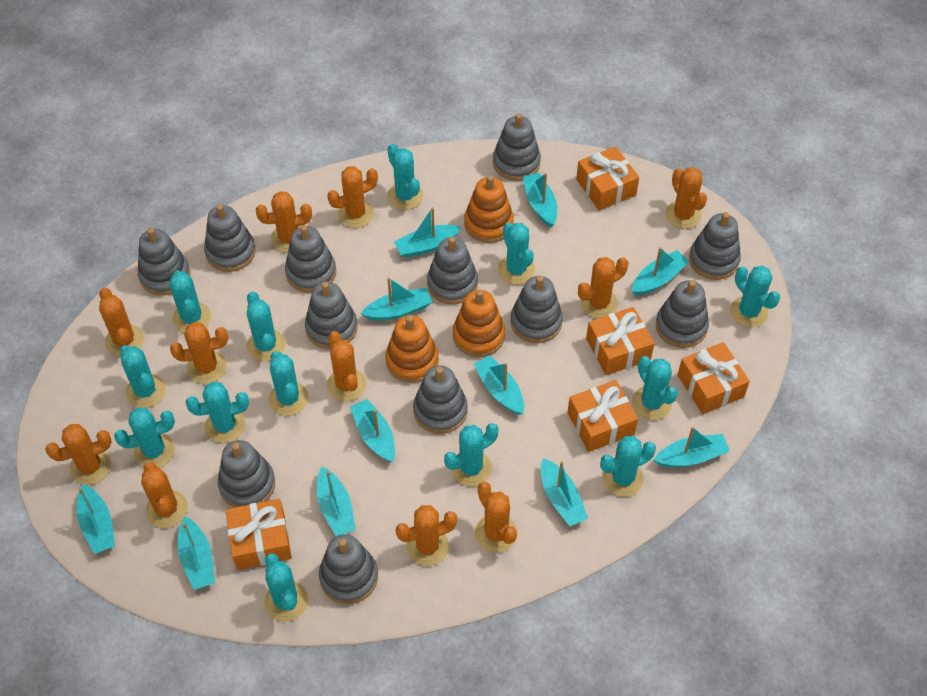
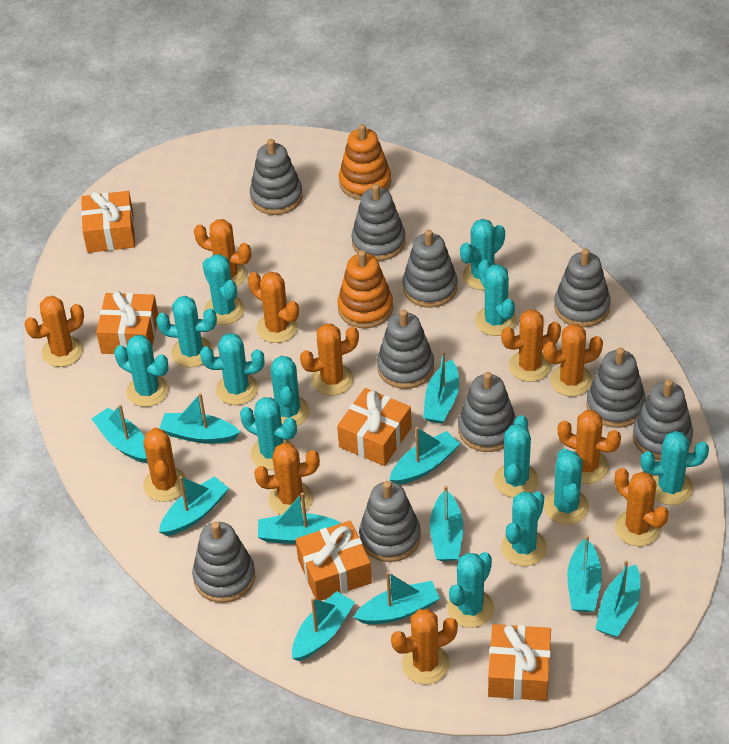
grey stacking toy: 12 -> 10
orange stacking toy: 3 -> 2

